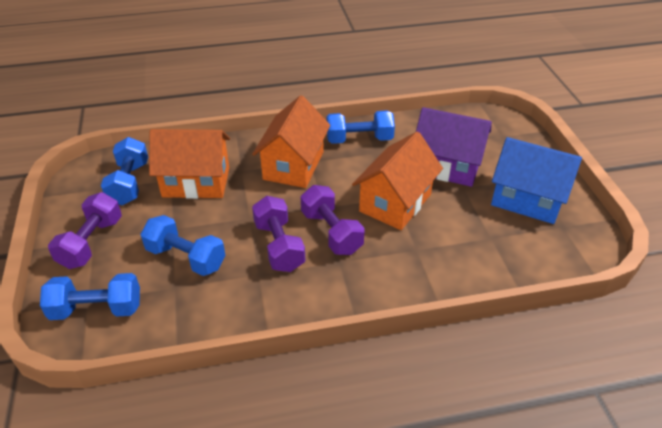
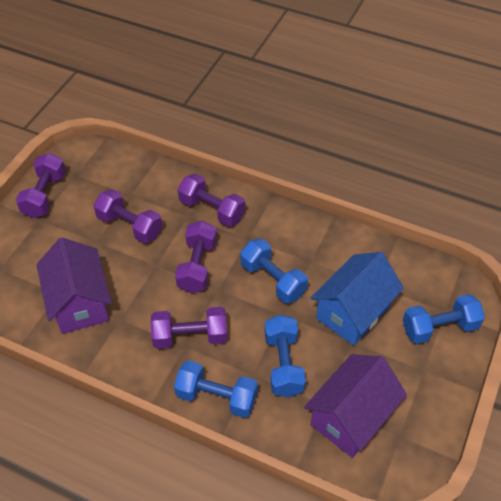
orange house: 3 -> 0
purple dumbbell: 3 -> 5
purple house: 1 -> 2

